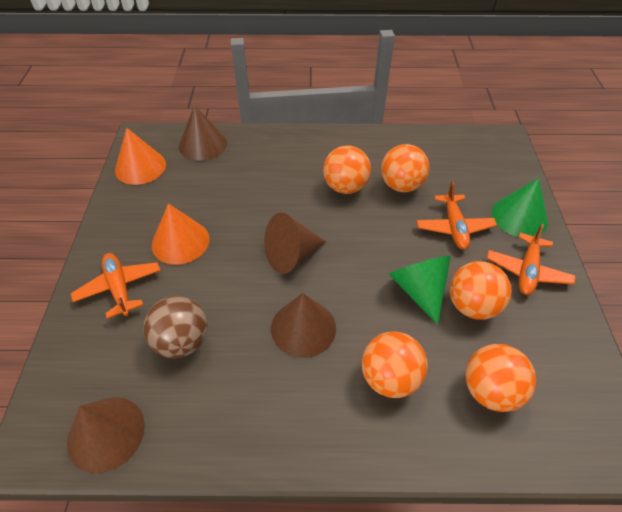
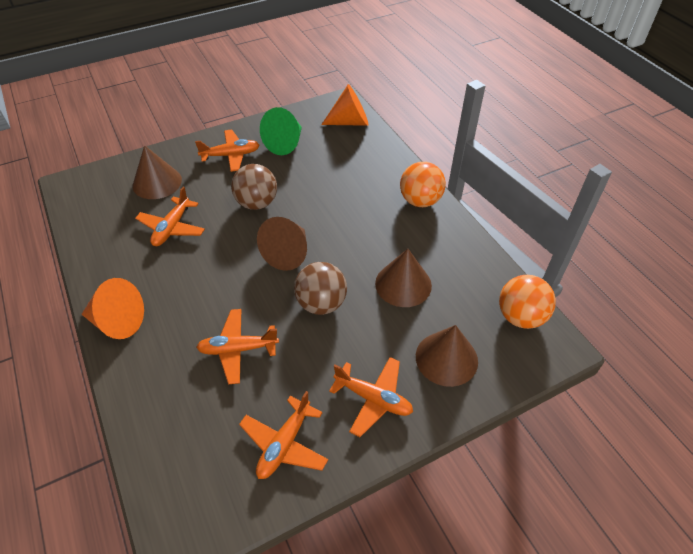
brown ball: 1 -> 2
green cone: 2 -> 1
orange ball: 5 -> 2
orange plane: 3 -> 5

